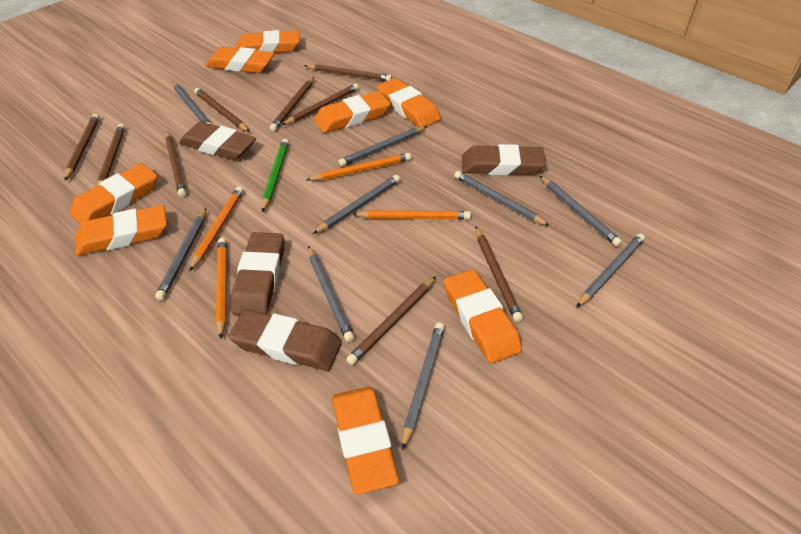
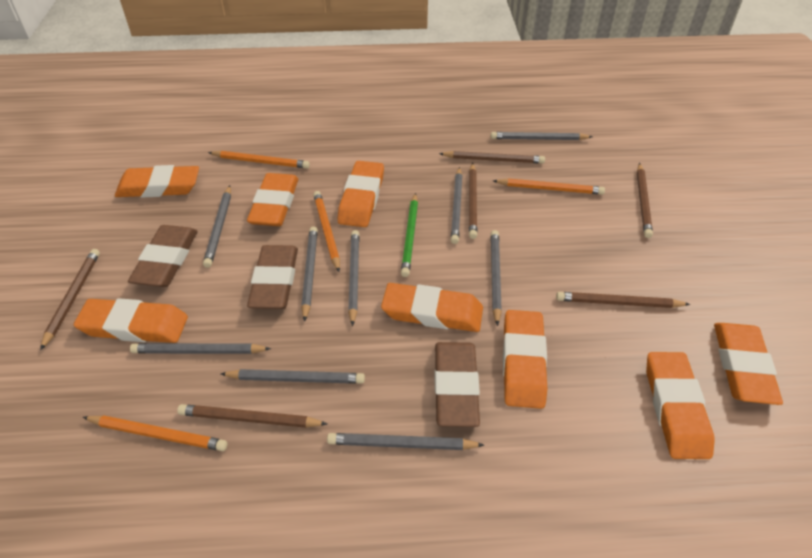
brown eraser: 4 -> 3
brown pencil: 9 -> 6

